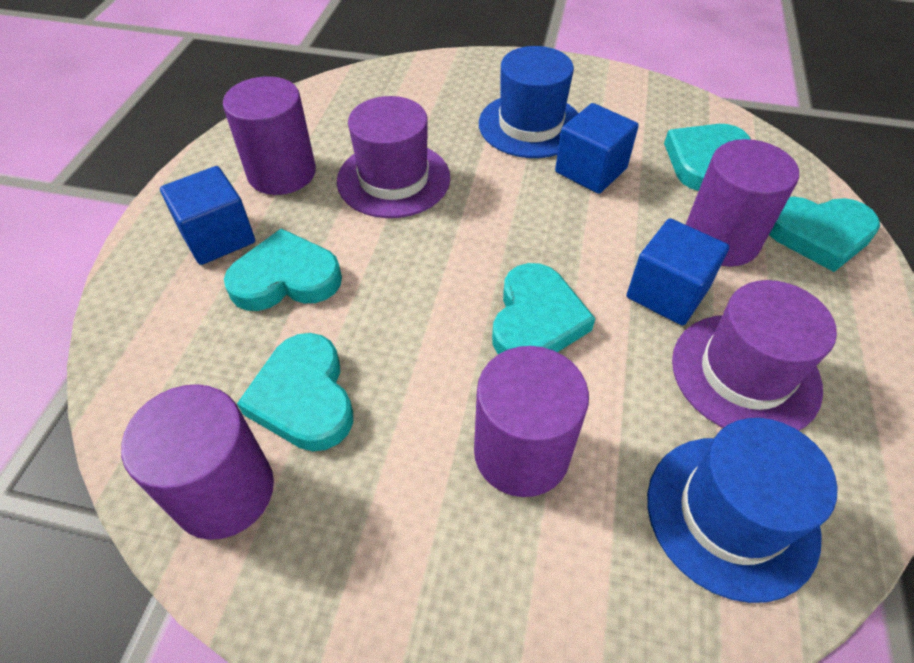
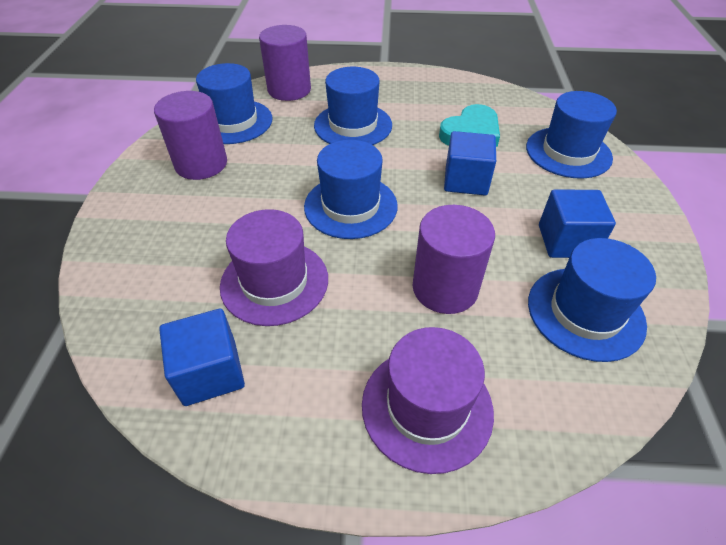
blue hat: 2 -> 5
purple cylinder: 4 -> 3
turquoise heart: 5 -> 1

